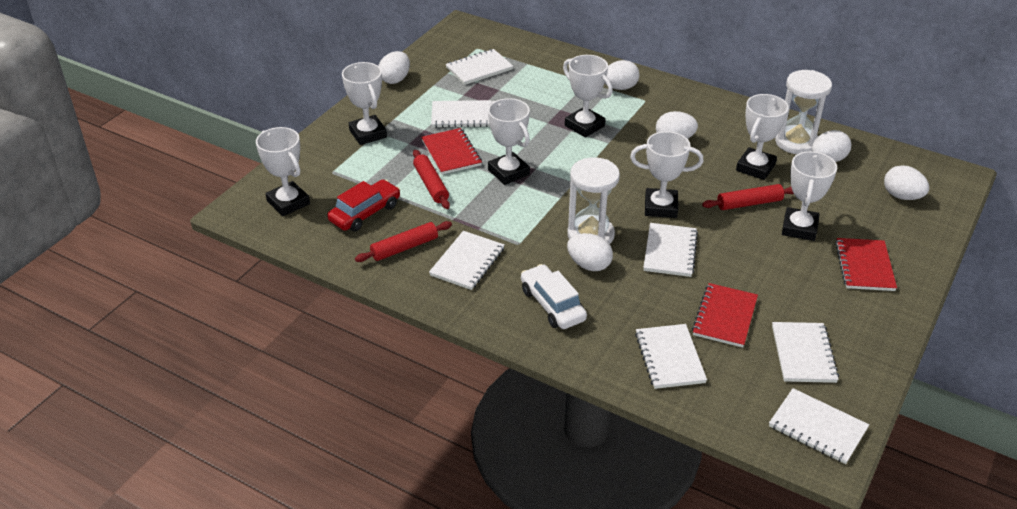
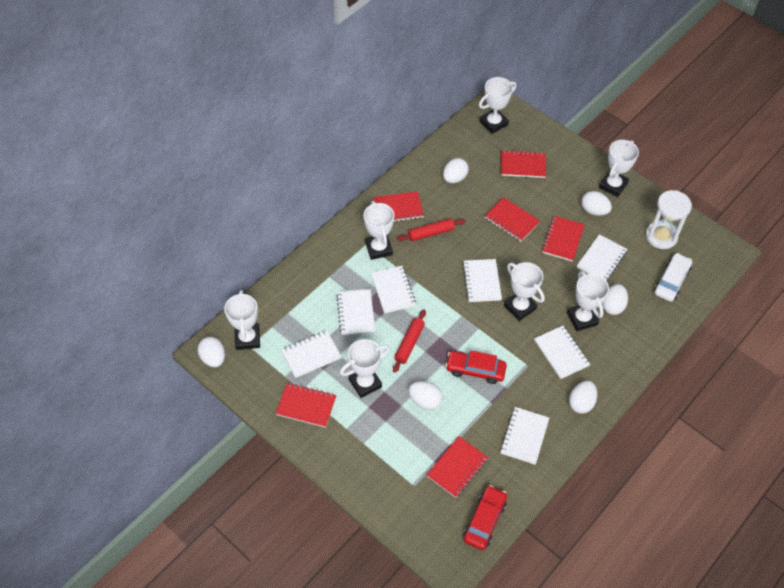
red car: 1 -> 2
red notebook: 3 -> 6
red rolling pin: 3 -> 2
white hourglass: 2 -> 1

